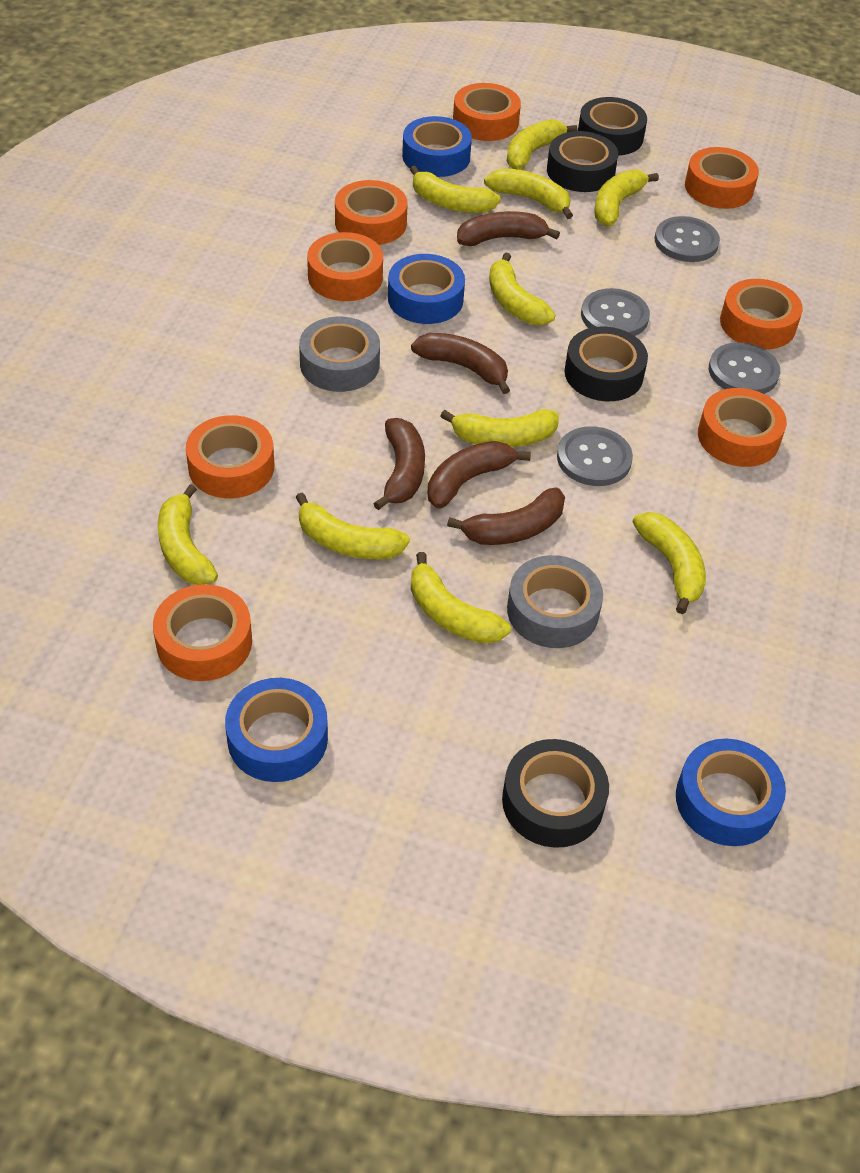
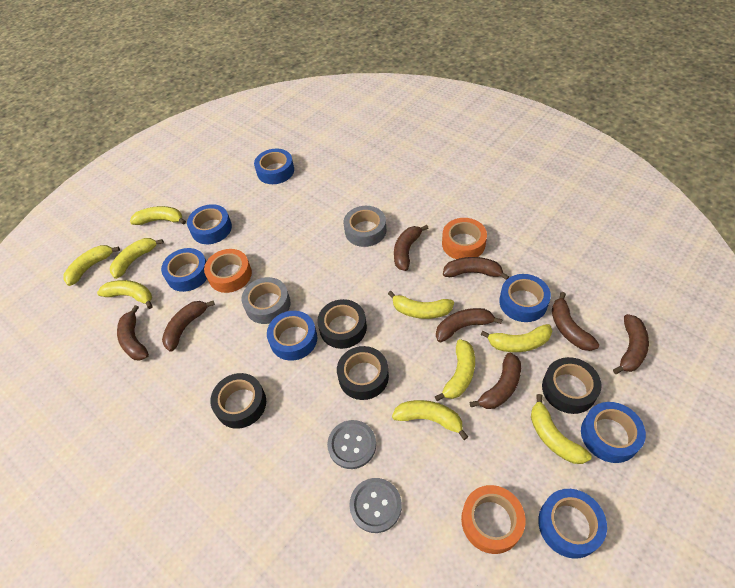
blue tape: 4 -> 7
brown banana: 5 -> 8
grey button: 4 -> 2
orange tape: 8 -> 3
yellow banana: 10 -> 9

